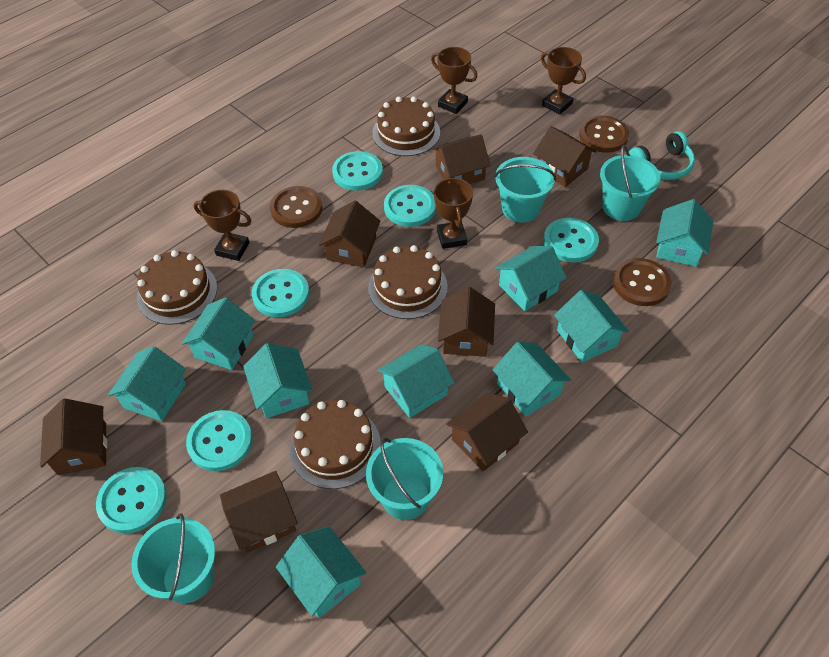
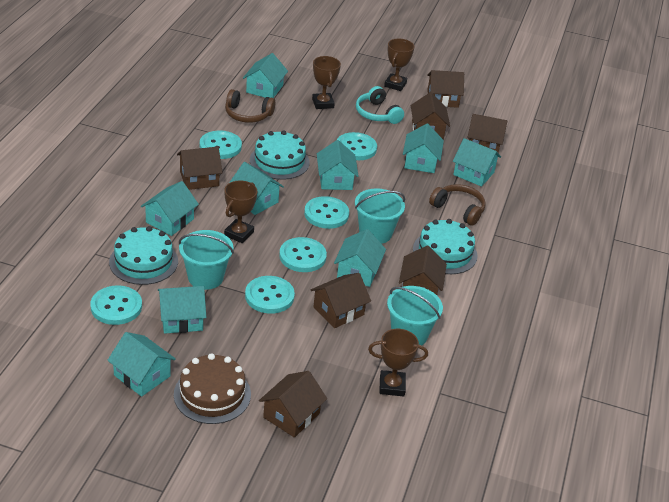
brown button: 3 -> 0
brown cake: 4 -> 1
brown headphones: 0 -> 2
turquoise bucket: 4 -> 3
turquoise cake: 0 -> 3

